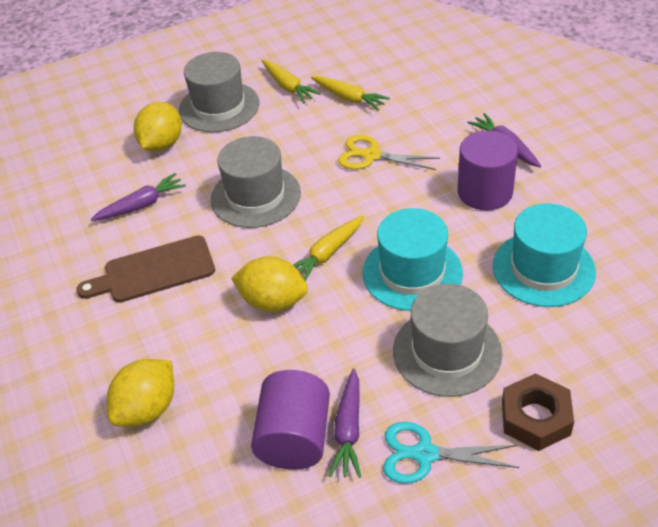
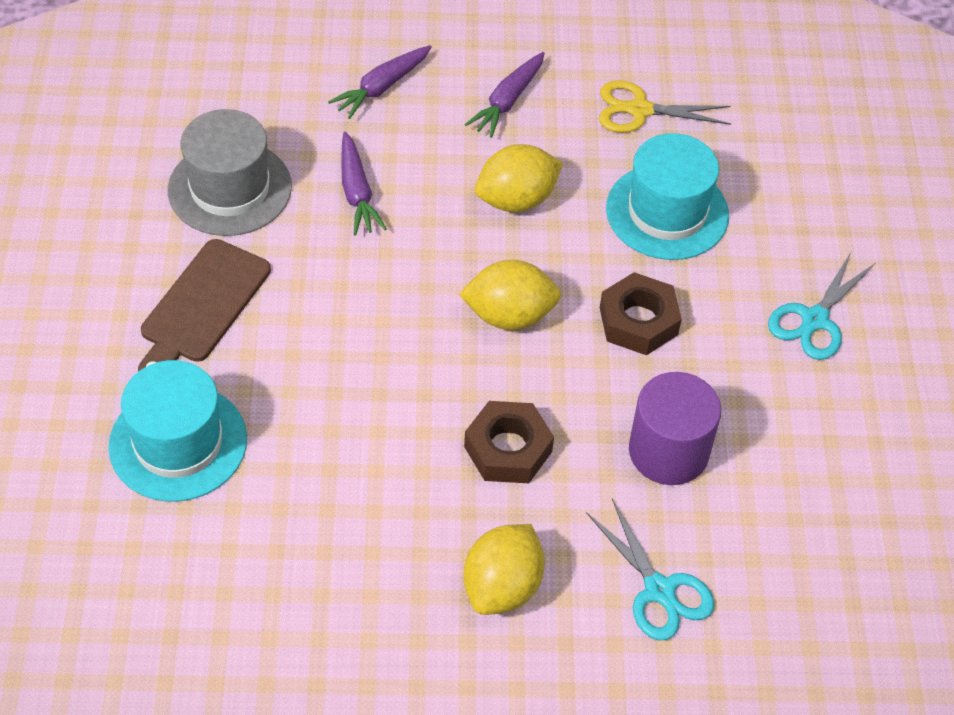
brown nut: 1 -> 2
grey hat: 3 -> 1
purple cylinder: 2 -> 1
turquoise scissors: 1 -> 2
yellow carrot: 3 -> 0

